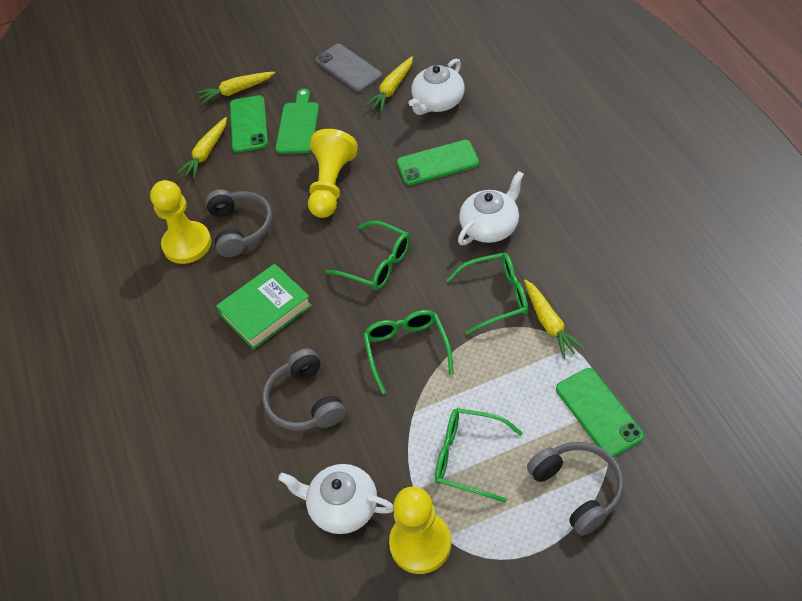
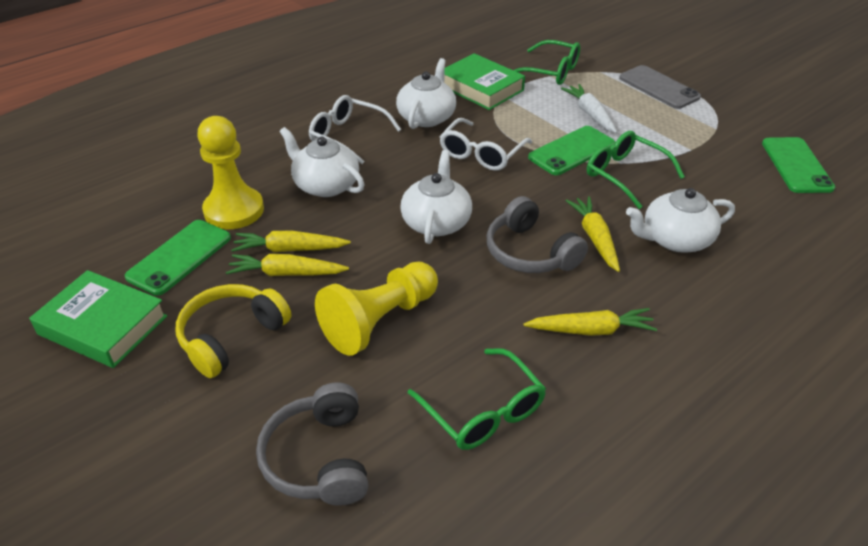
green book: 1 -> 2
green cutting board: 1 -> 0
green glasses: 4 -> 3
grey headphones: 3 -> 2
white carrot: 0 -> 1
white glasses: 0 -> 2
white teapot: 3 -> 4
yellow headphones: 0 -> 1
yellow pawn: 3 -> 2

